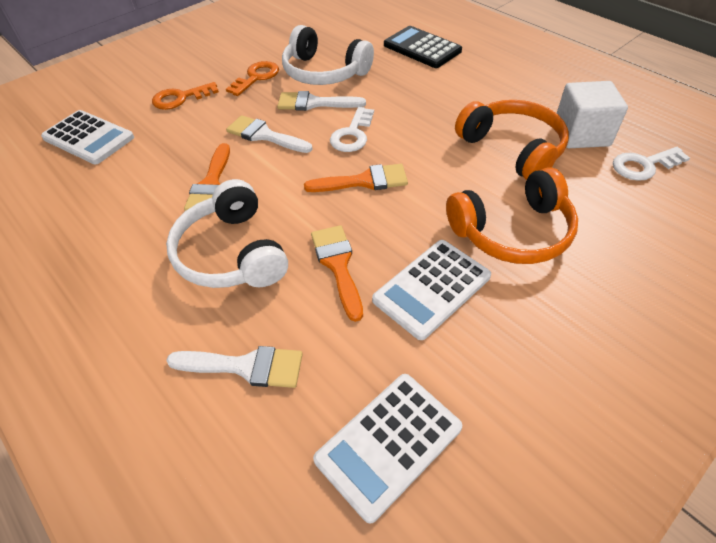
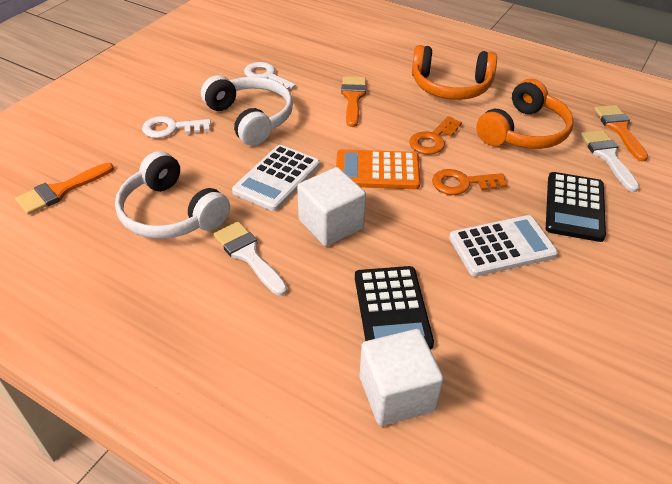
black calculator: 1 -> 2
orange calculator: 0 -> 1
white brush: 3 -> 2
white calculator: 3 -> 2
white cube: 1 -> 2

